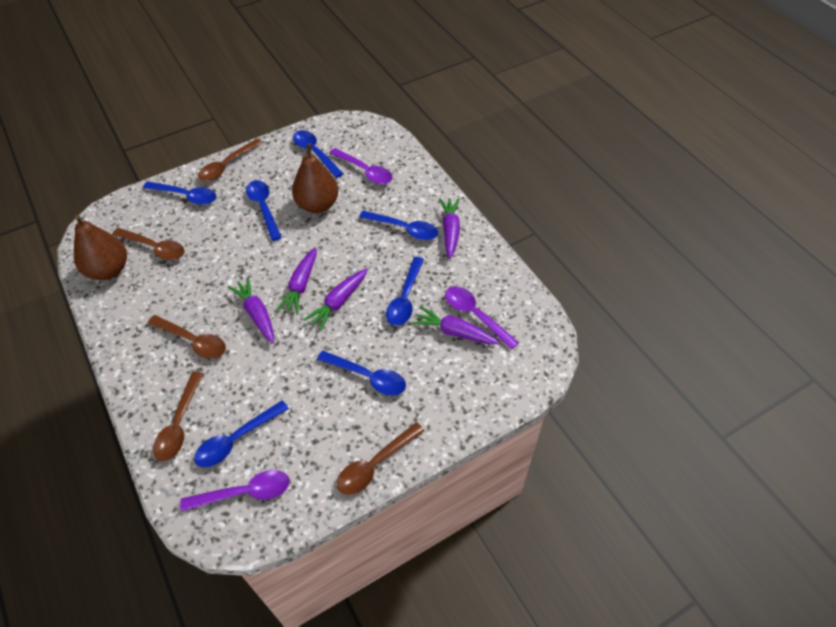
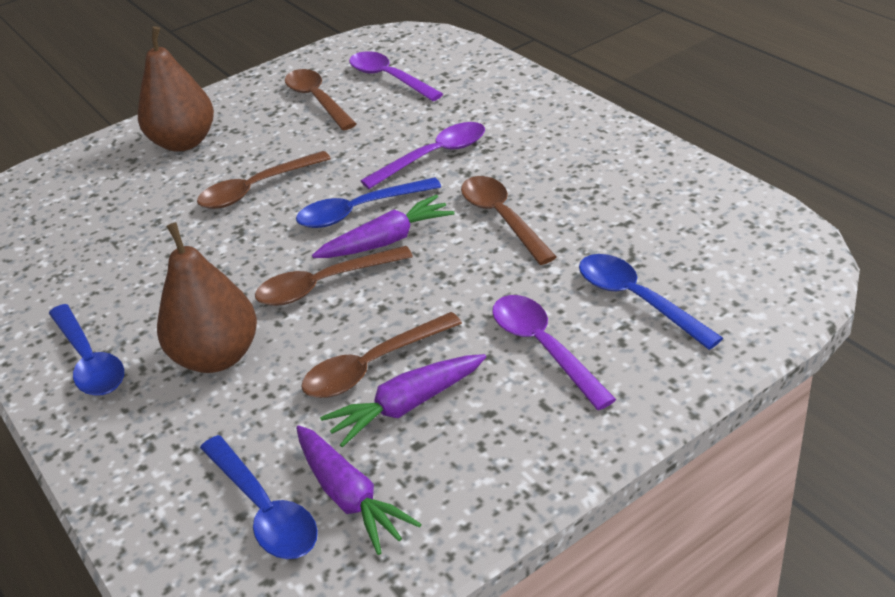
blue spoon: 7 -> 4
purple carrot: 5 -> 3

